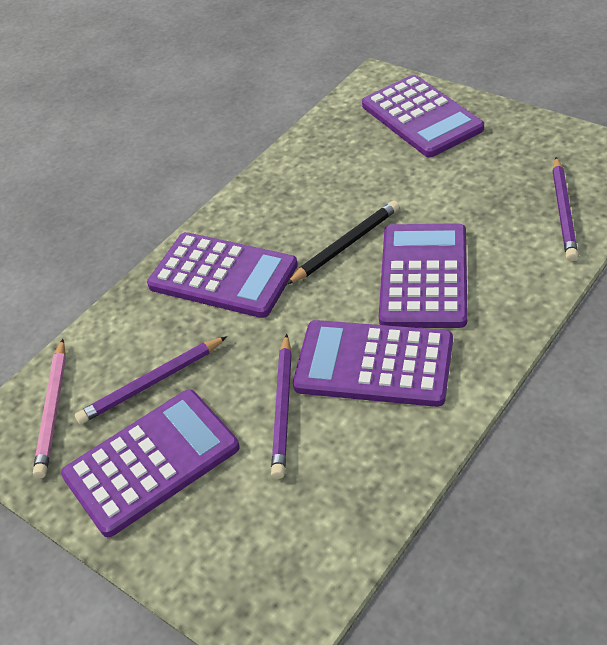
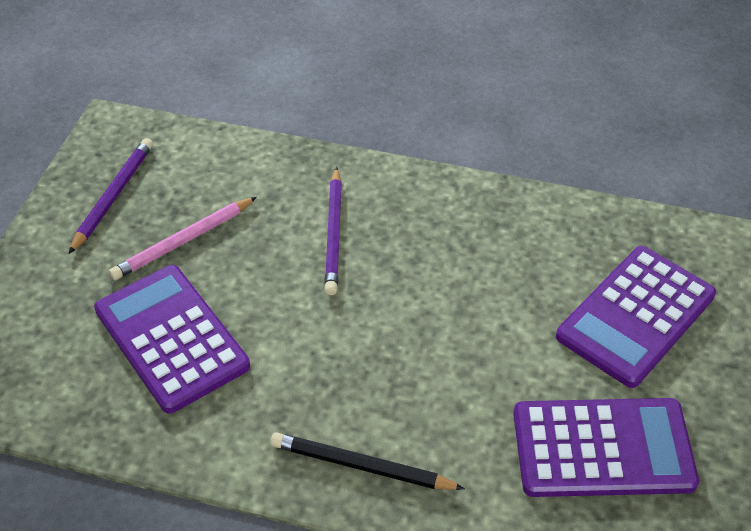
purple calculator: 5 -> 3
purple pencil: 3 -> 2

